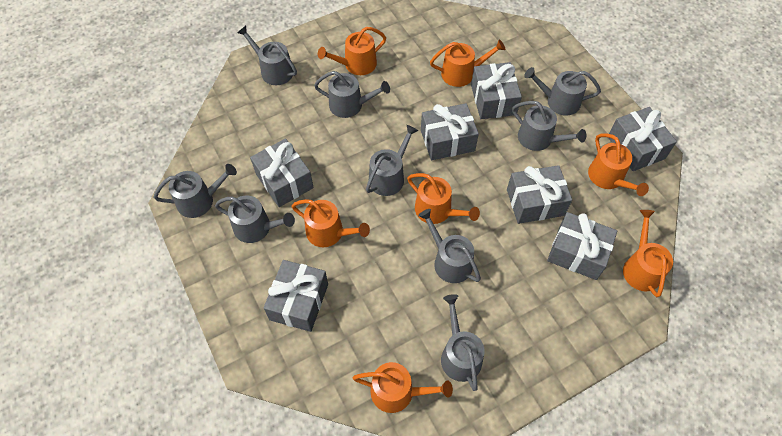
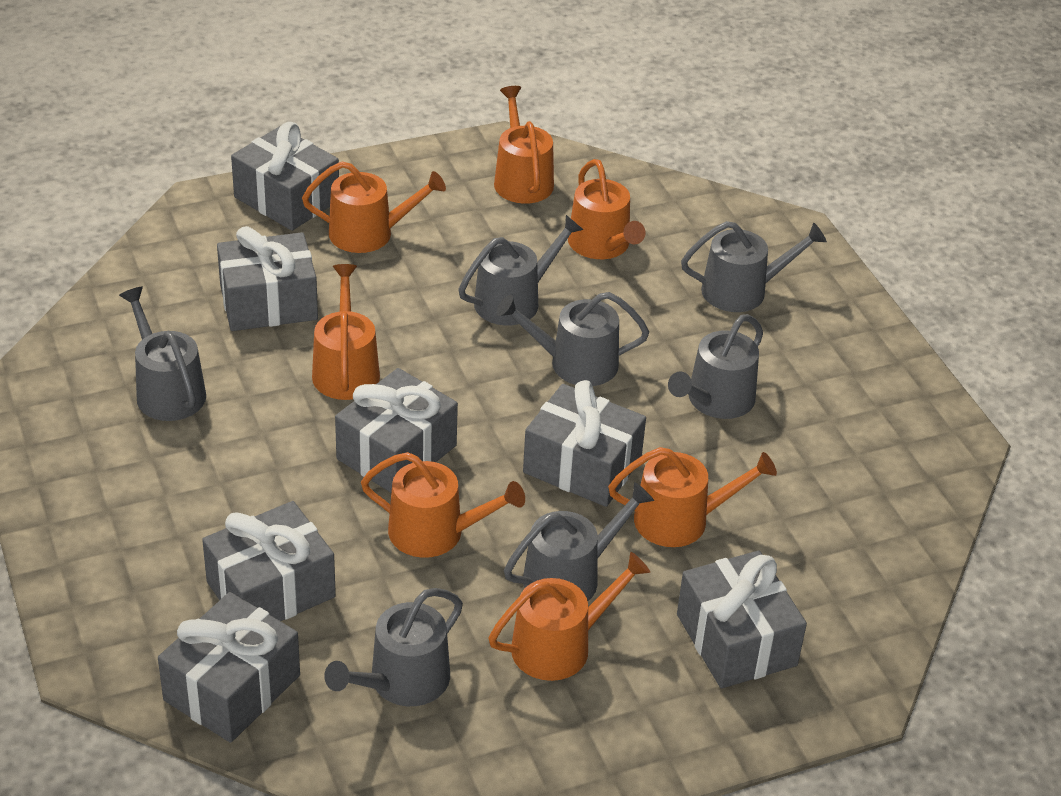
grey watering can: 9 -> 7

